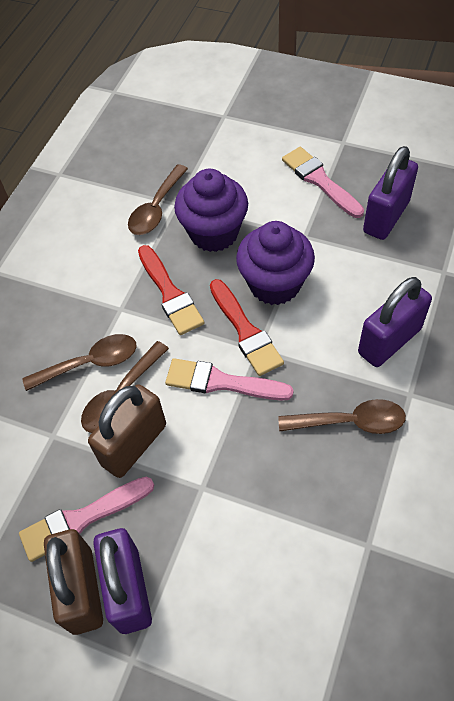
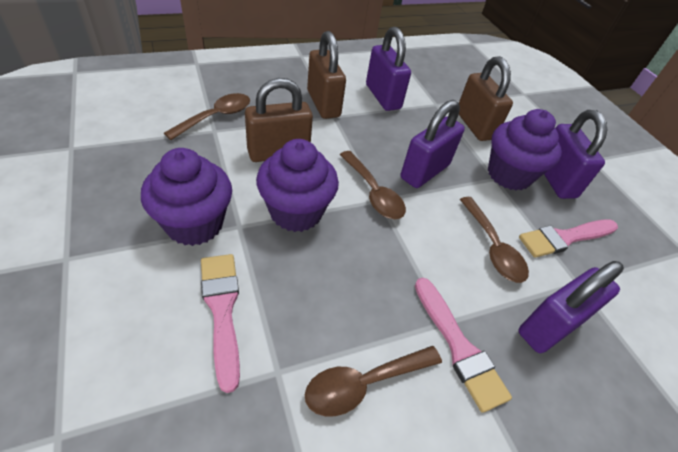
brown padlock: 2 -> 3
purple cupcake: 2 -> 3
purple padlock: 3 -> 4
red brush: 2 -> 0

